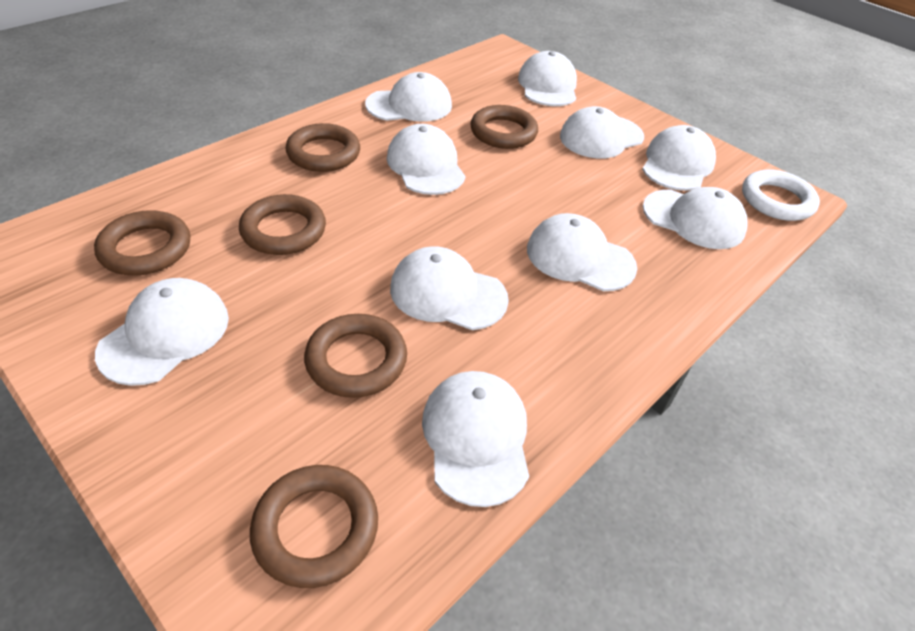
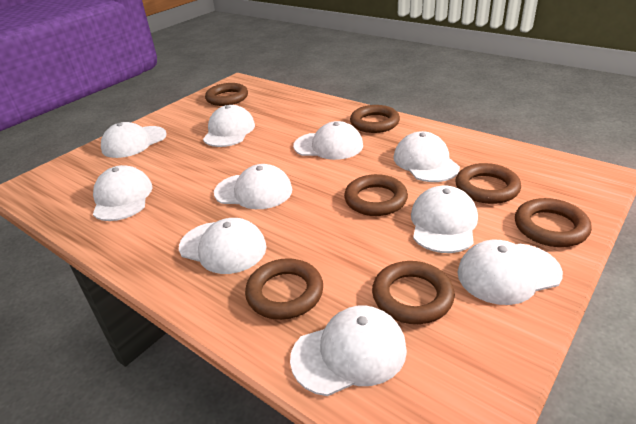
brown ring: 6 -> 7
white ring: 1 -> 0

